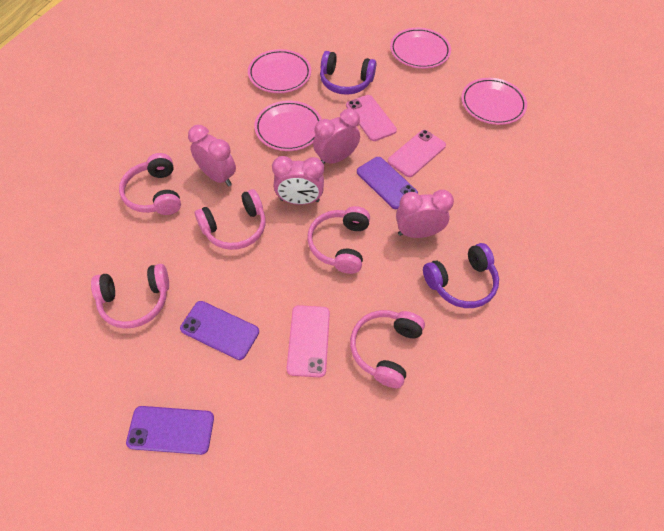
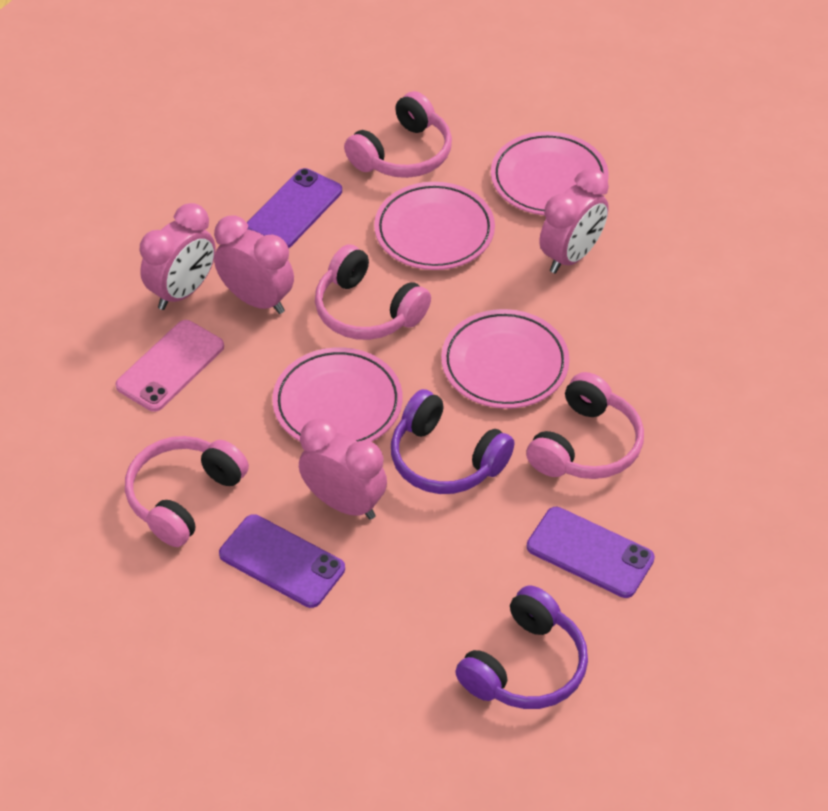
pink headphones: 5 -> 4
pink phone: 3 -> 1

